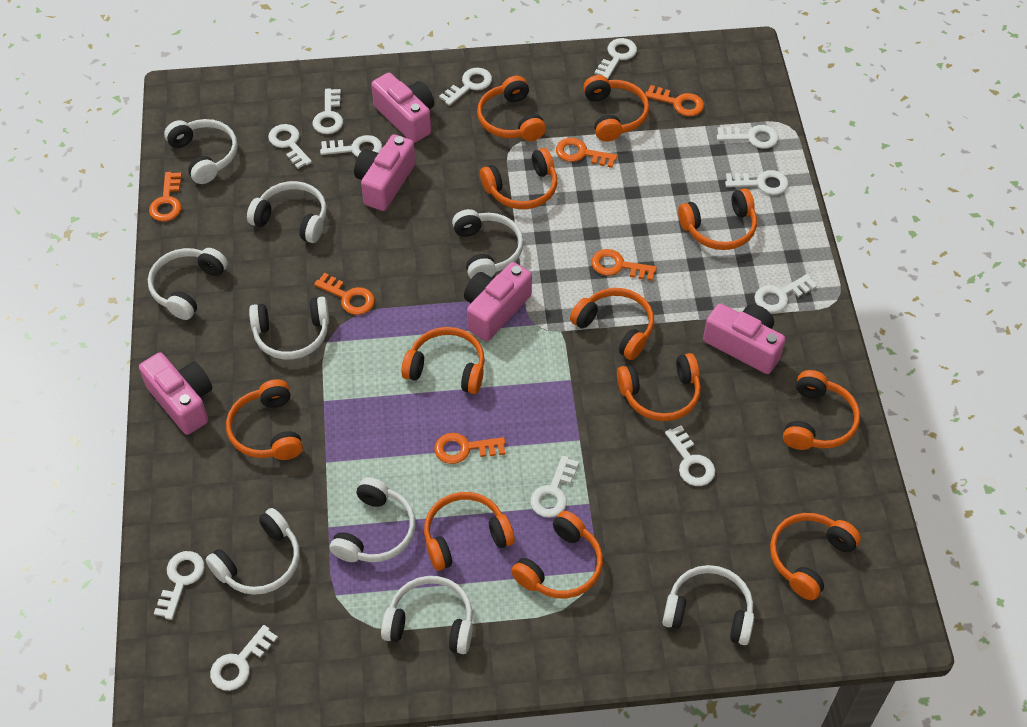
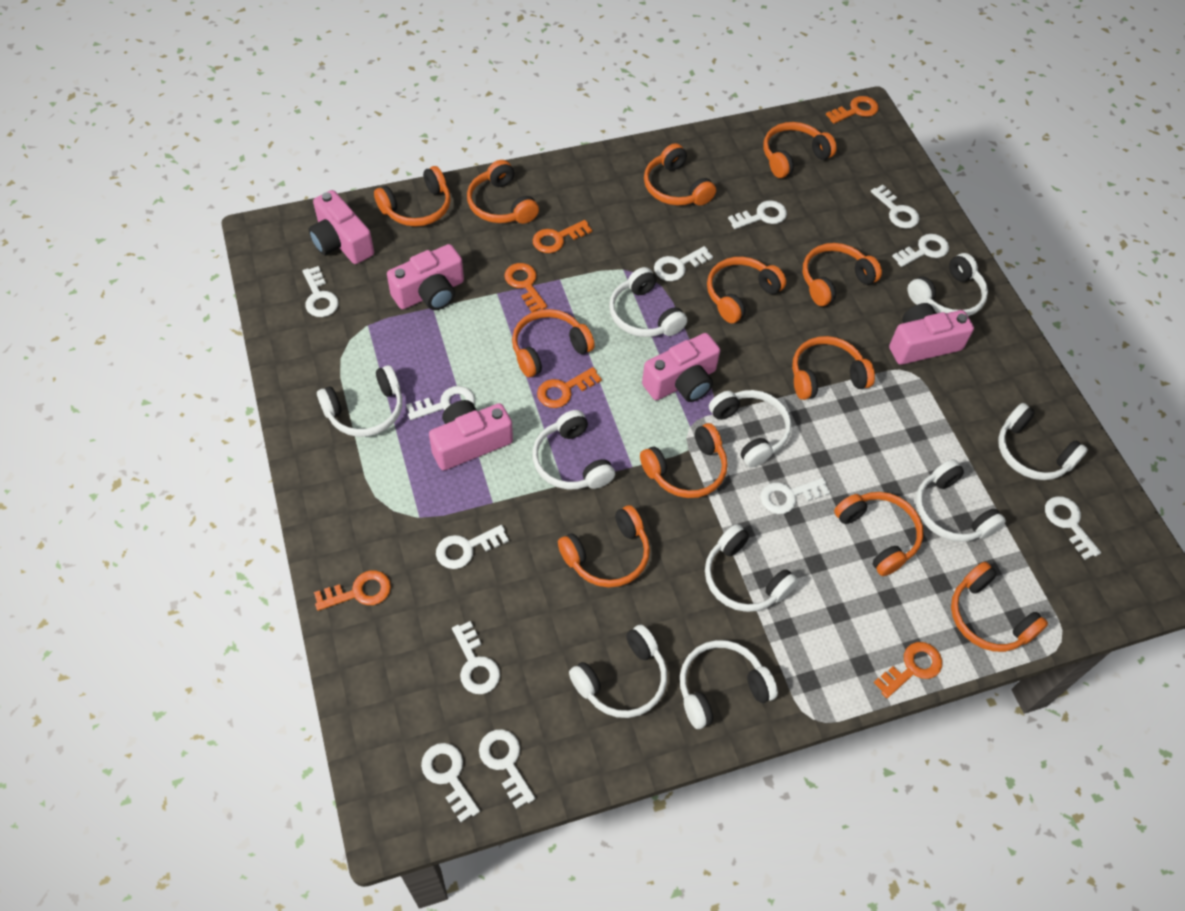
white headphones: 9 -> 10

